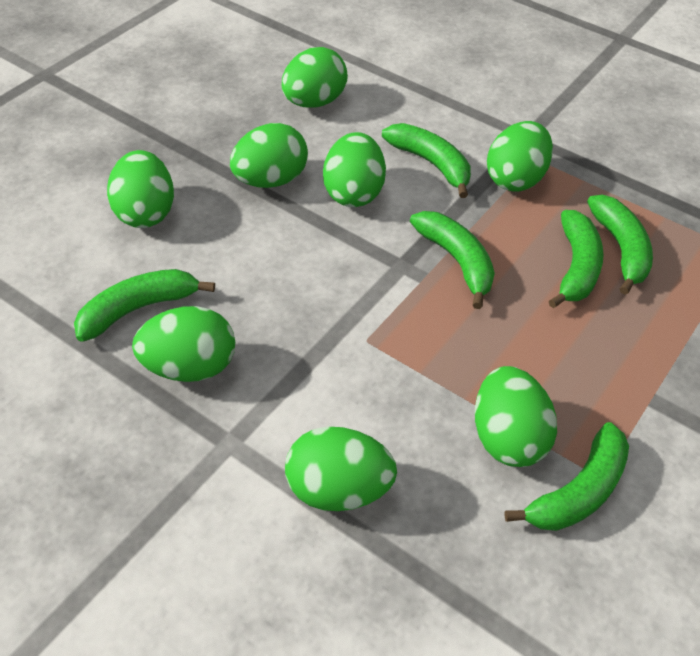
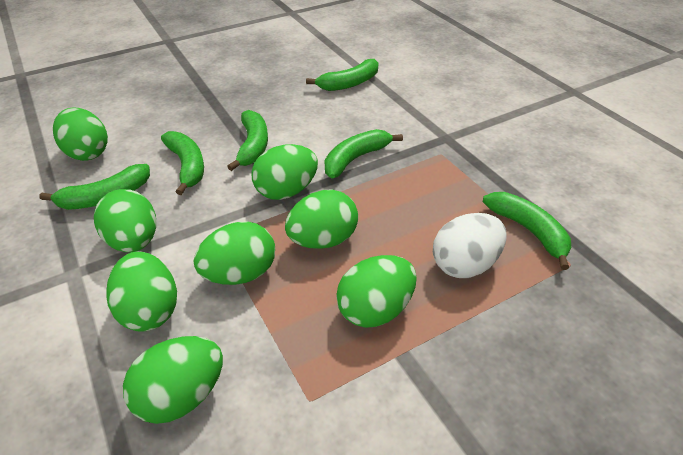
white egg: 0 -> 1

